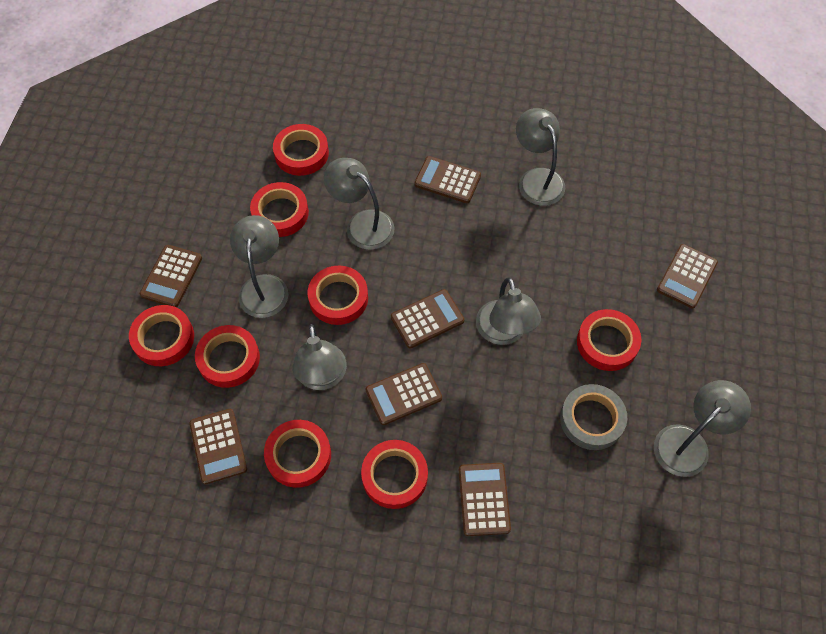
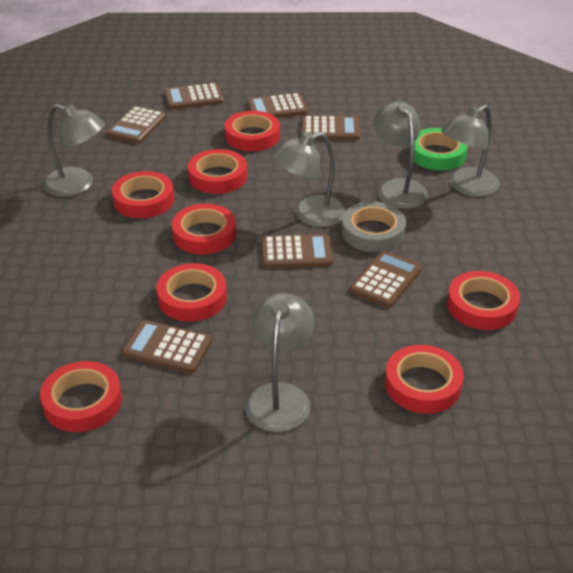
green tape: 0 -> 1
grey lamp: 6 -> 5

